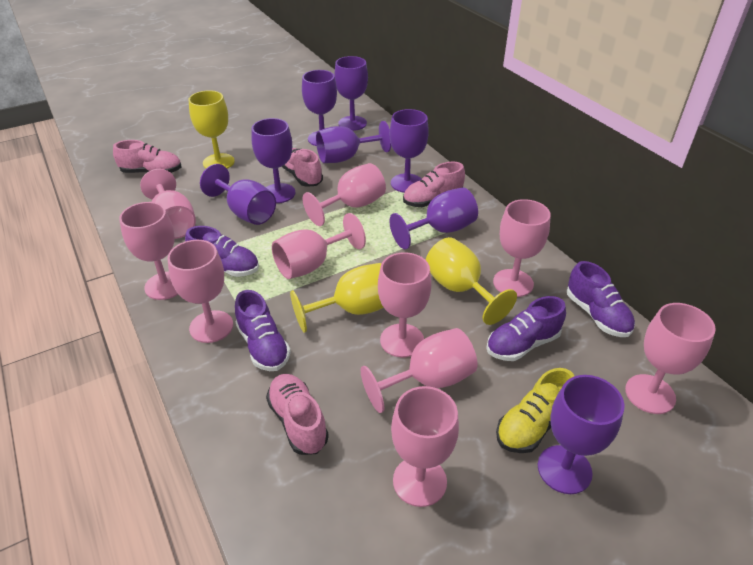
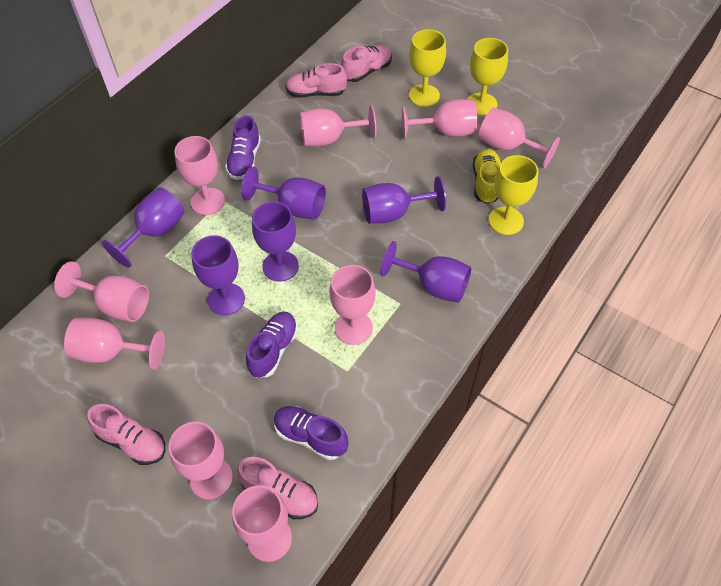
pink goblet: 10 -> 9
purple goblet: 8 -> 6
purple shoe: 4 -> 3

